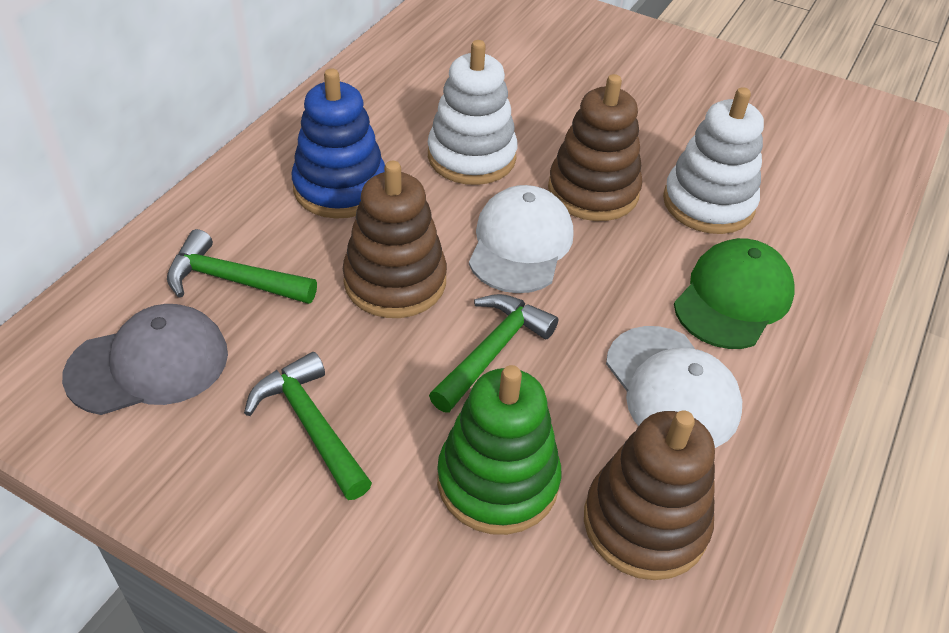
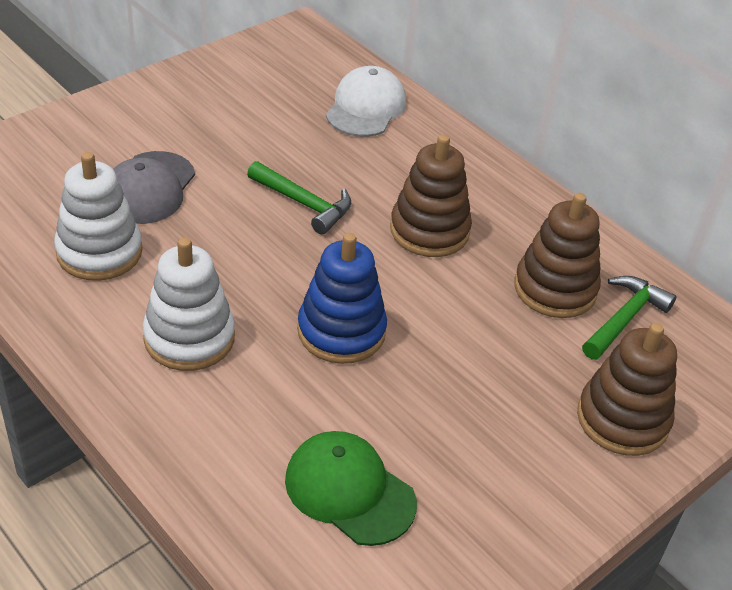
green hammer: 3 -> 2
green stacking toy: 1 -> 0
white cap: 2 -> 1

